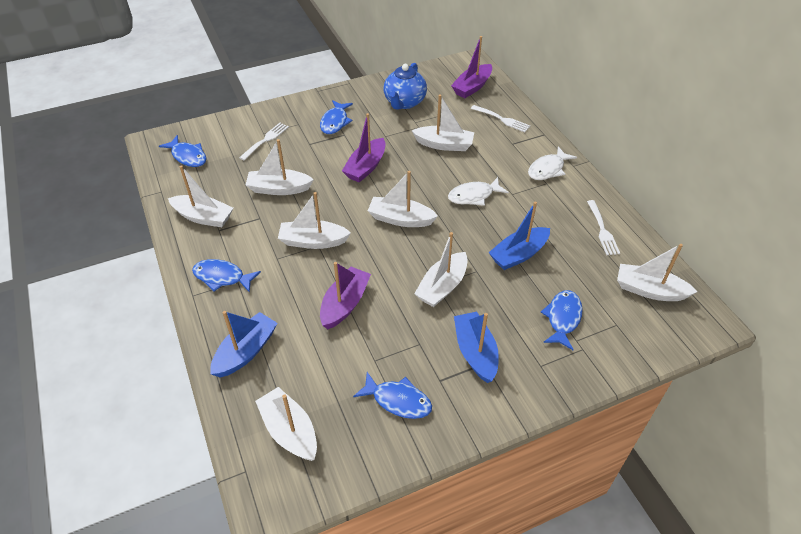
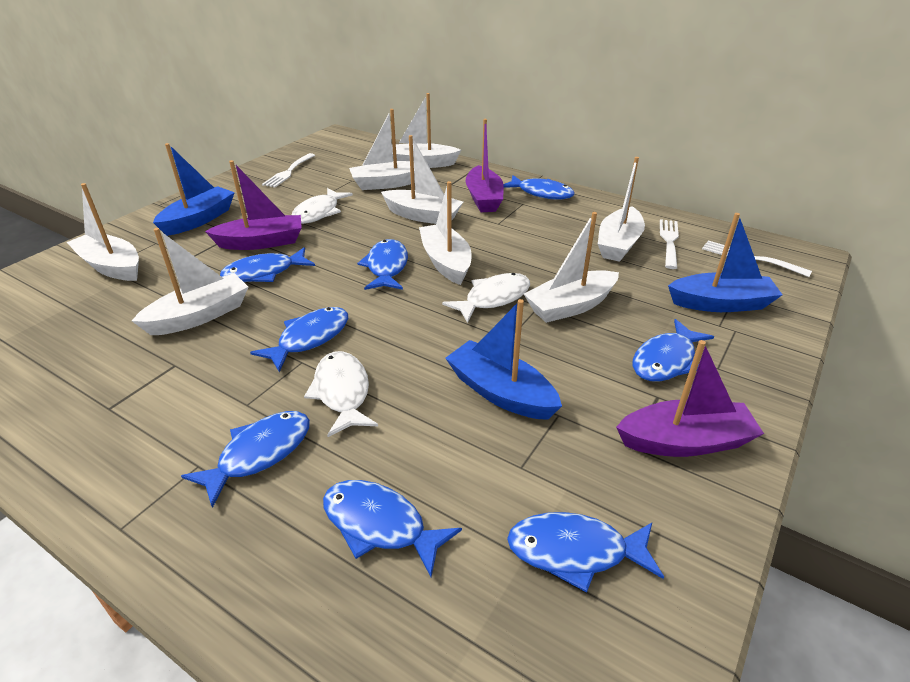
blue fish: 5 -> 8
blue teapot: 1 -> 0
white fish: 2 -> 3

